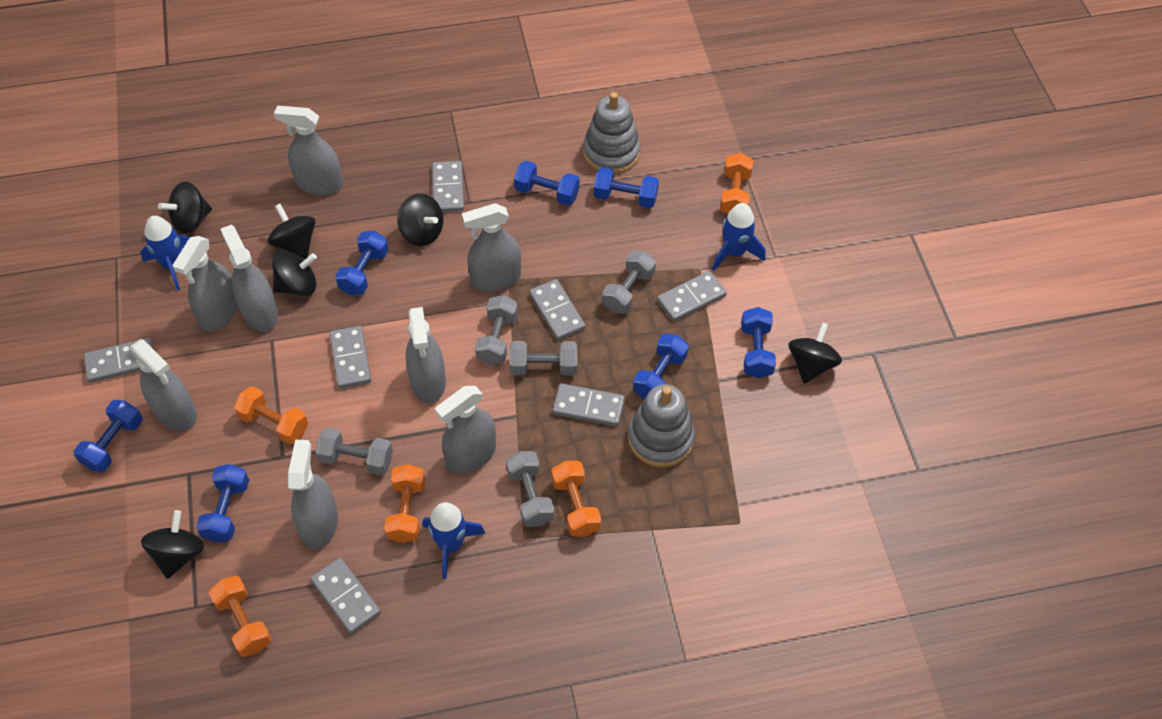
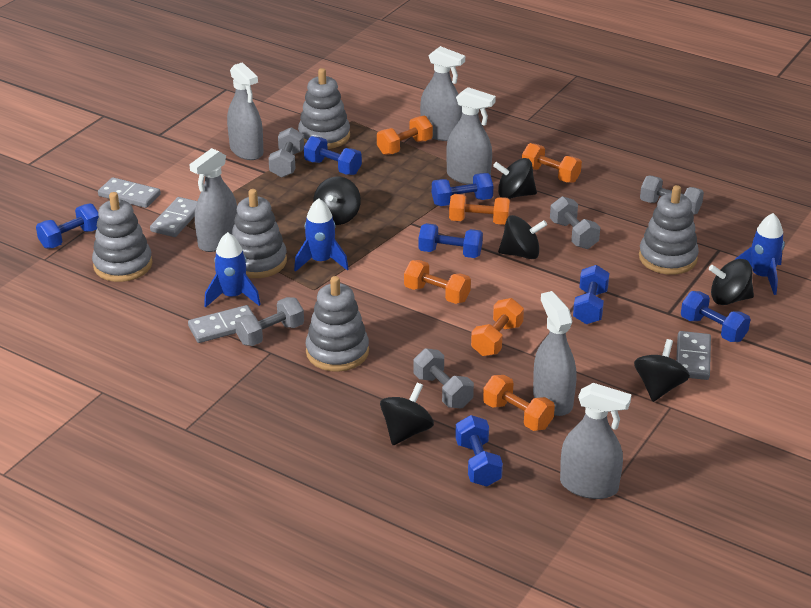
grey domino: 7 -> 4
grey spray bottle: 8 -> 6
grey stacking toy: 2 -> 5
orange dumbbell: 5 -> 6

